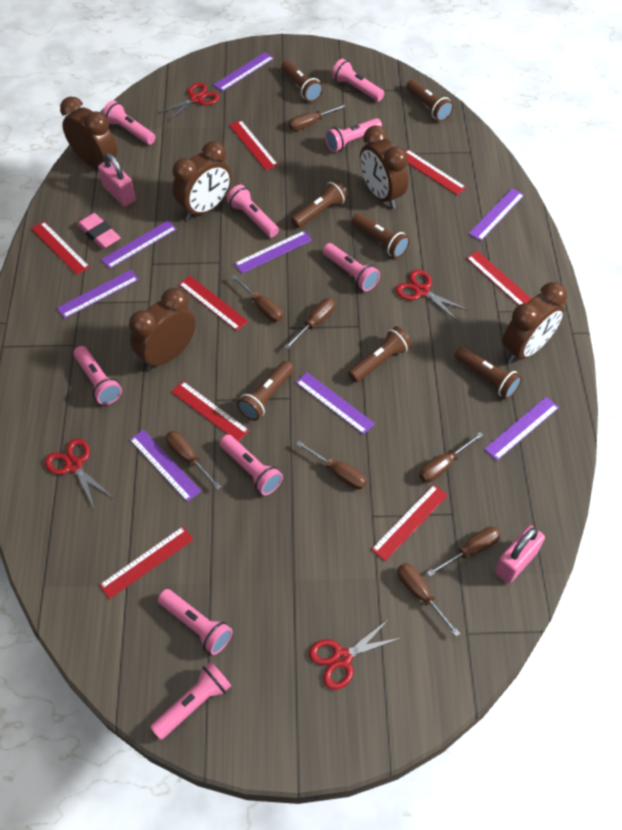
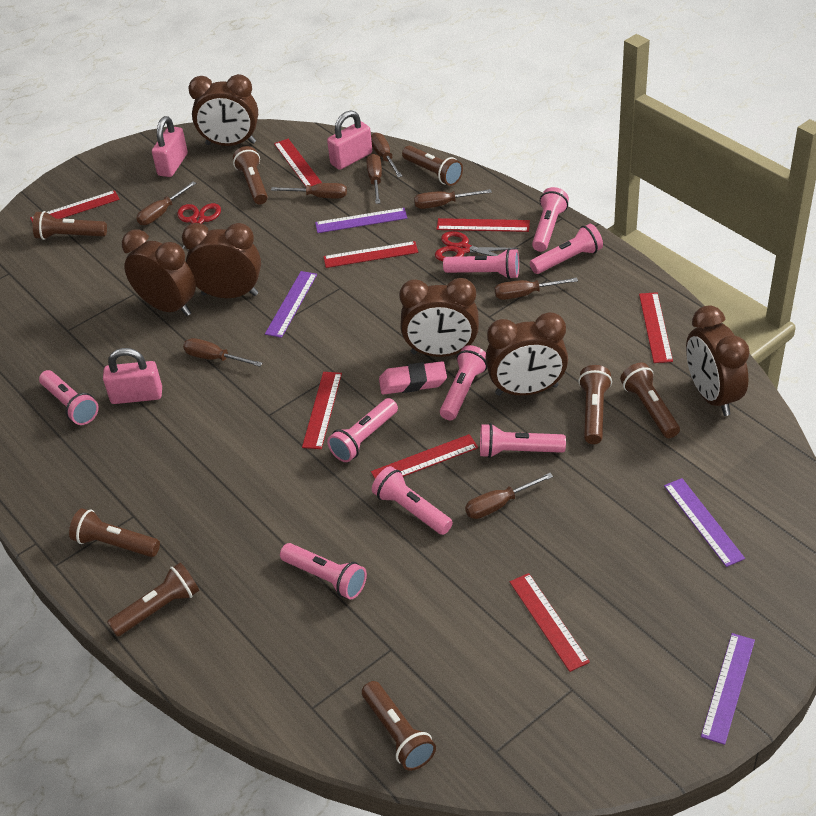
brown clock: 5 -> 6
brown flashlight: 7 -> 8
pink padlock: 2 -> 3
purple ruler: 8 -> 4
red scissors: 4 -> 2

